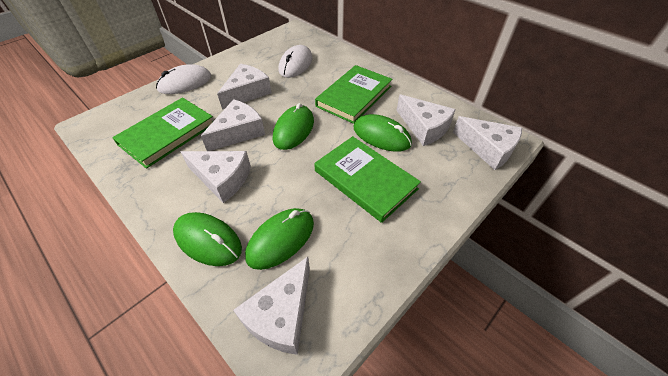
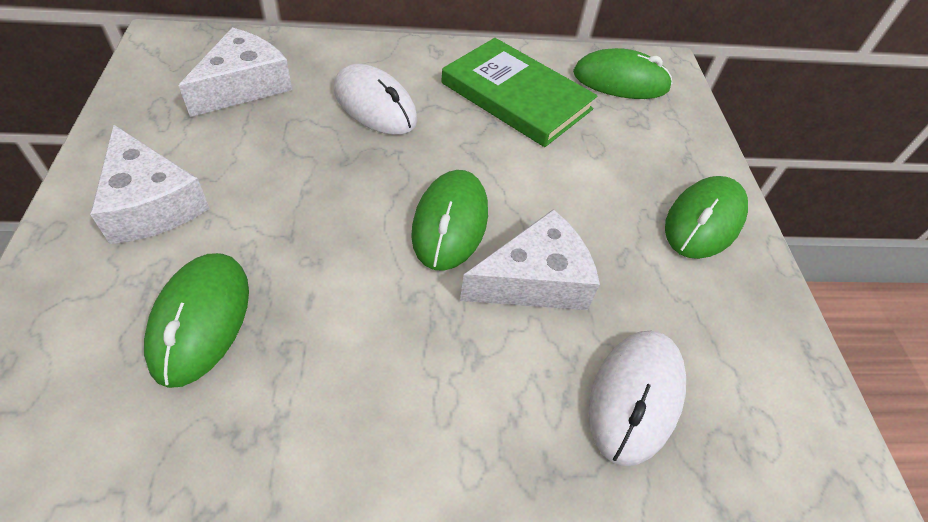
green book: 3 -> 1
white cheese: 6 -> 3

